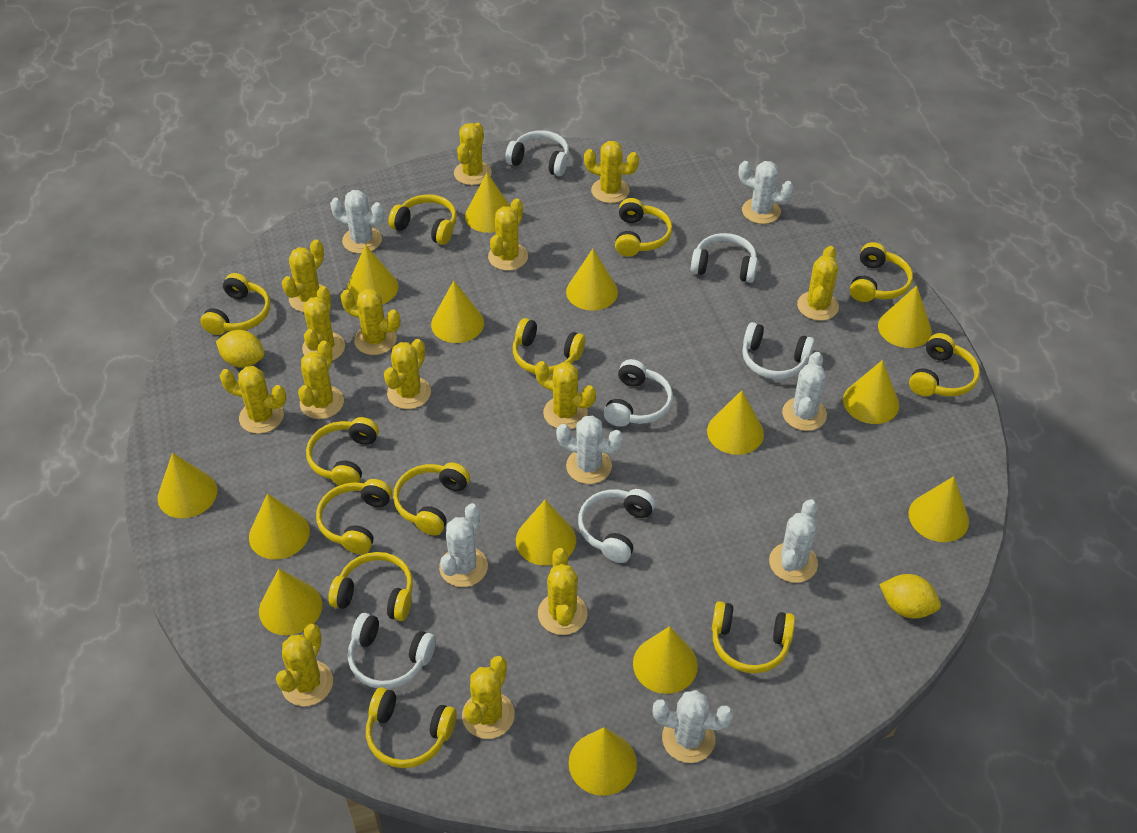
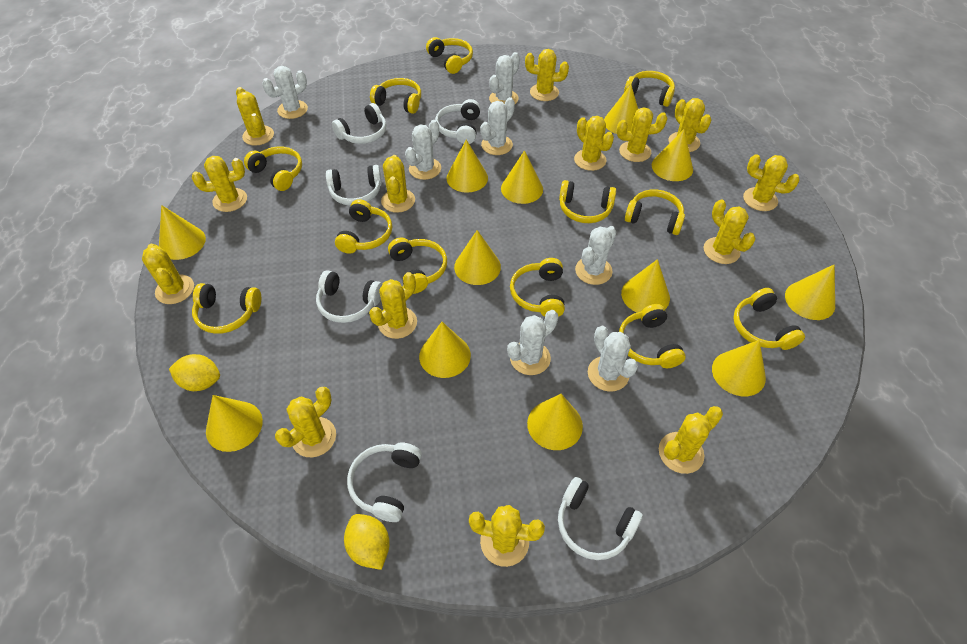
yellow cone: 14 -> 12

